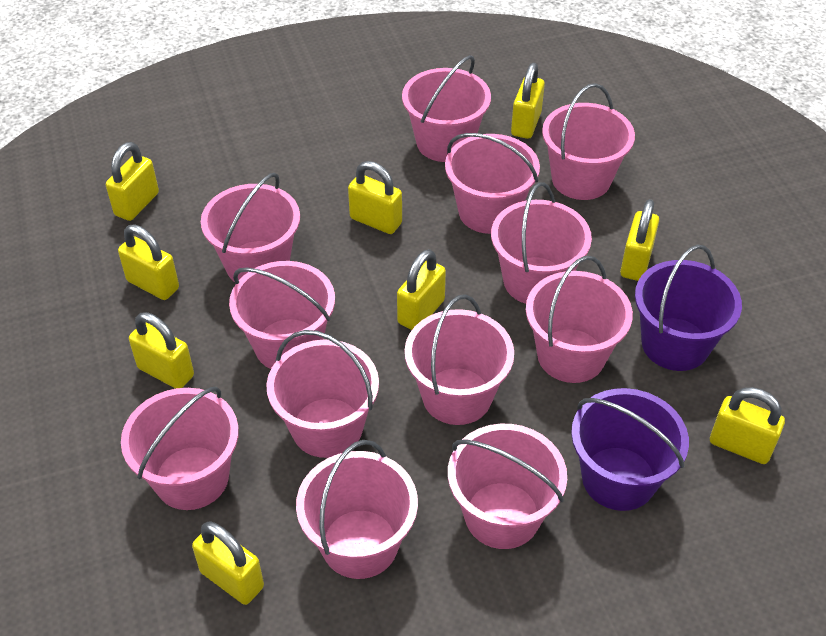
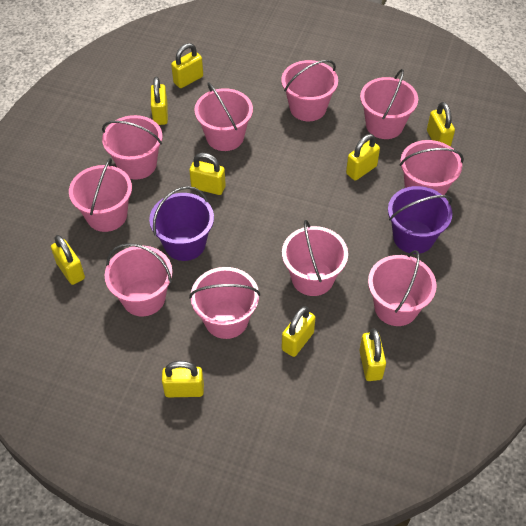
pink bucket: 12 -> 10

